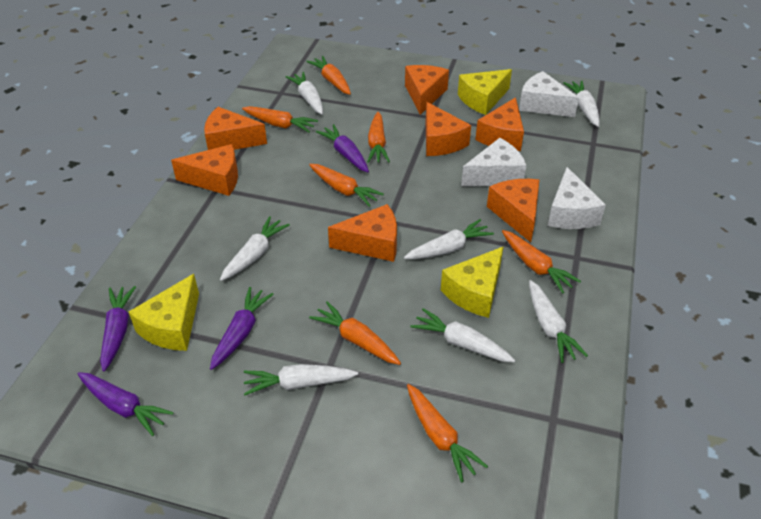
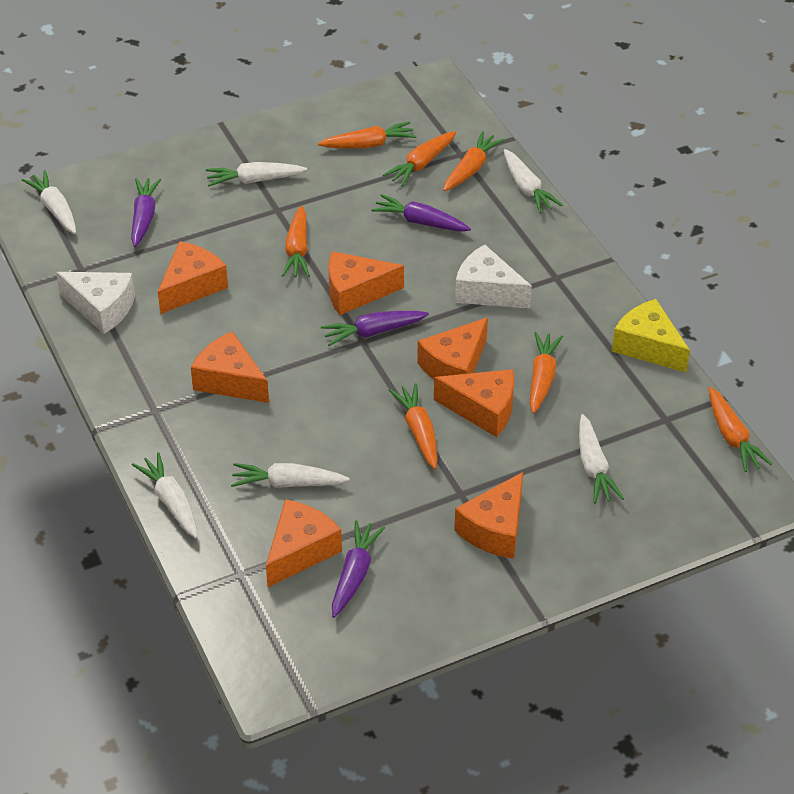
white carrot: 7 -> 6
white cheese: 3 -> 2
yellow cheese: 3 -> 1

